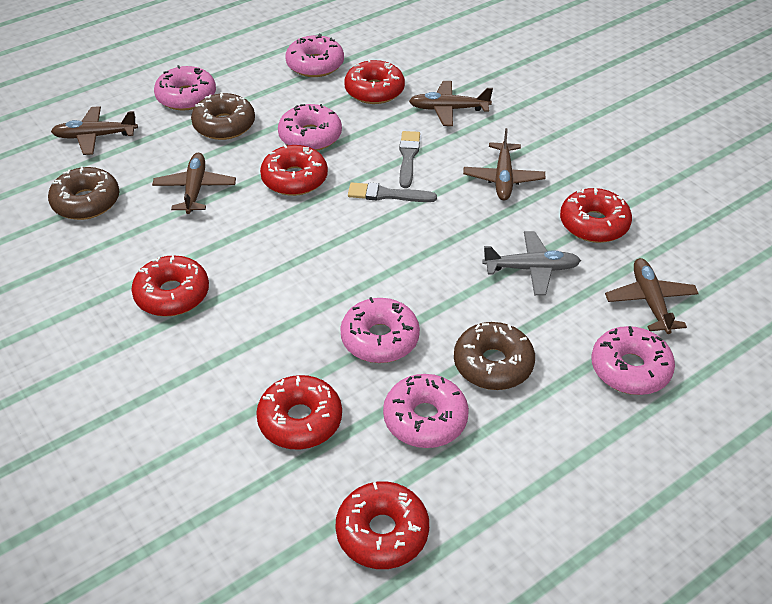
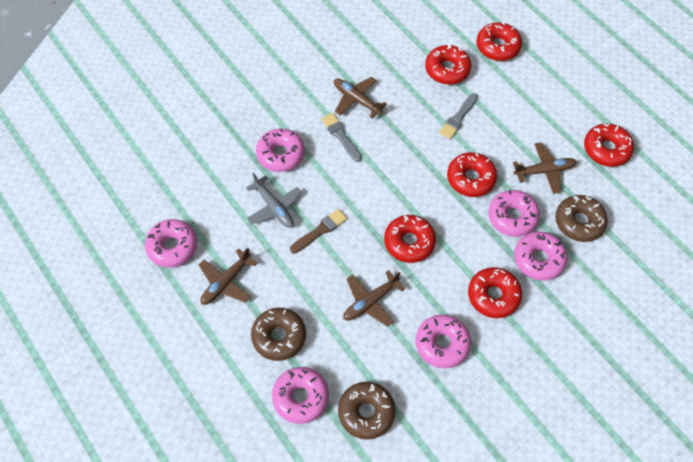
brown brush: 0 -> 1
brown plane: 5 -> 4

